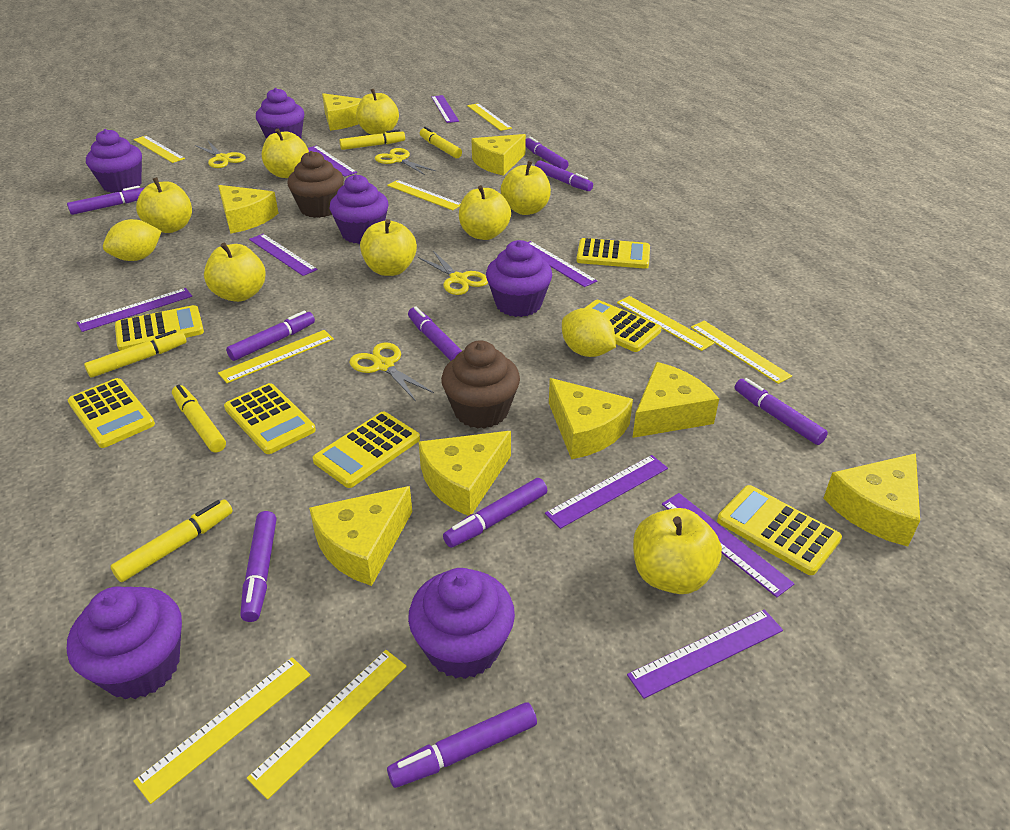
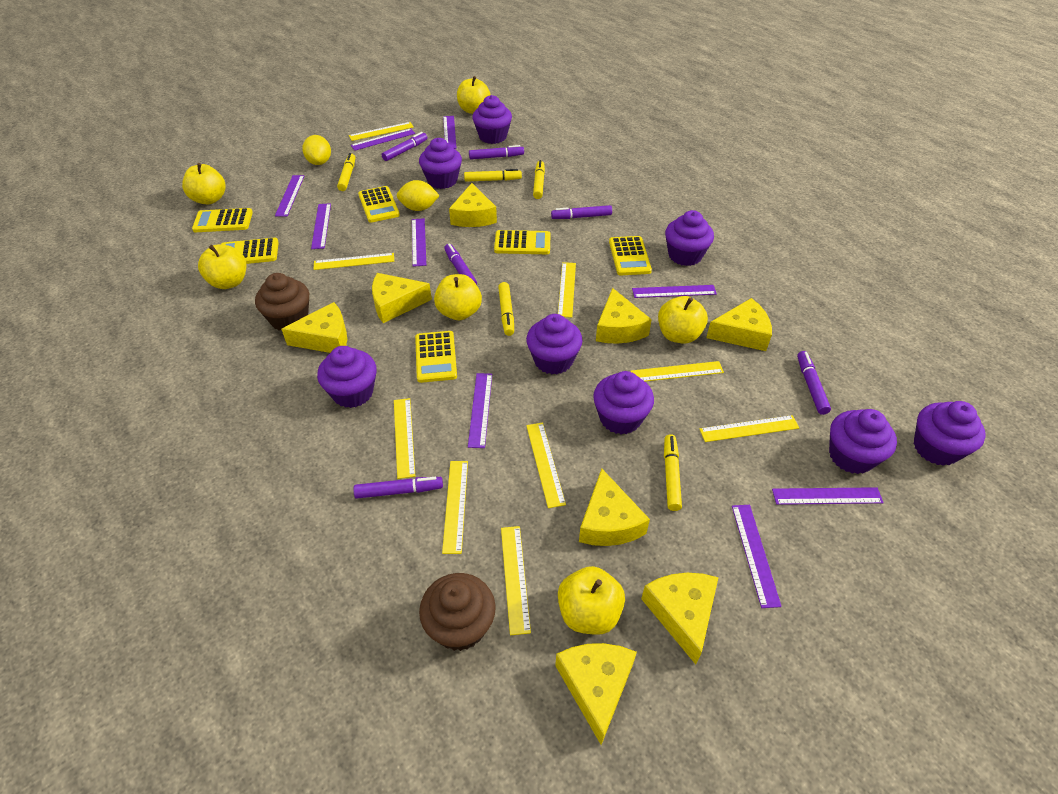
purple cupcake: 6 -> 8
purple marker: 9 -> 6
purple ruler: 8 -> 9
yellow apple: 8 -> 6
yellow calculator: 7 -> 6
yellow ruler: 8 -> 9
yellow scissors: 4 -> 0

